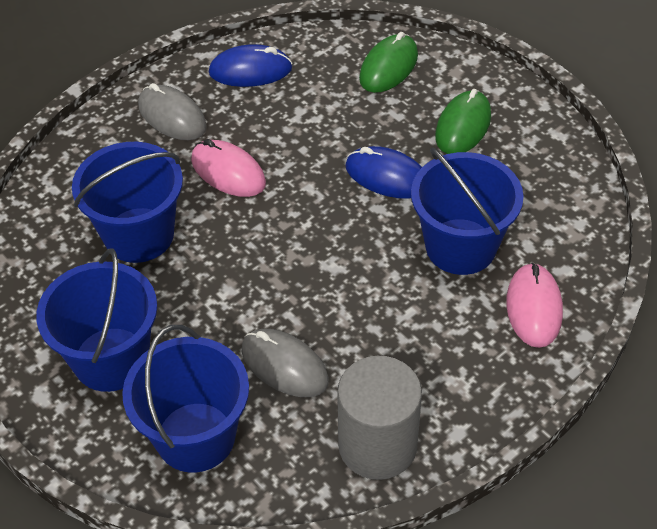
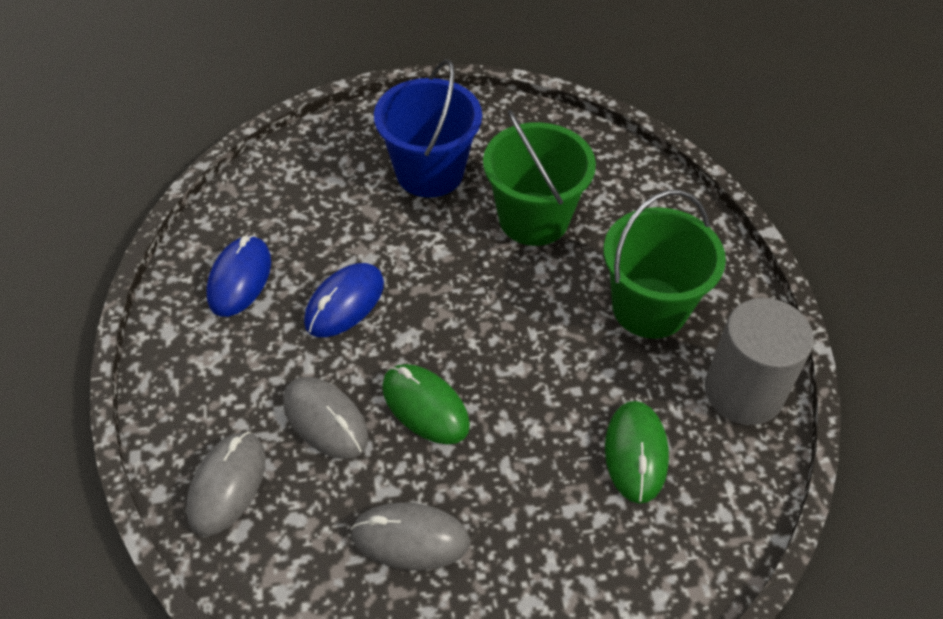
blue bucket: 4 -> 1
green bucket: 0 -> 2
grey mouse: 2 -> 3
pink mouse: 2 -> 0

